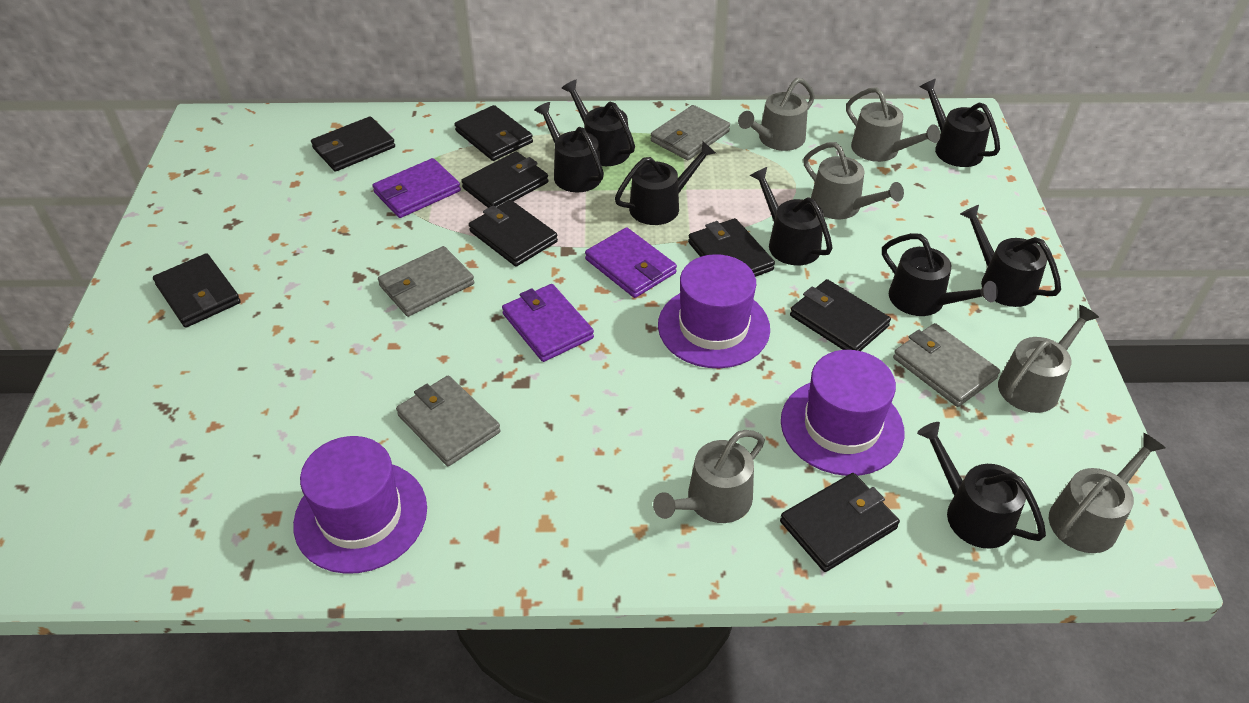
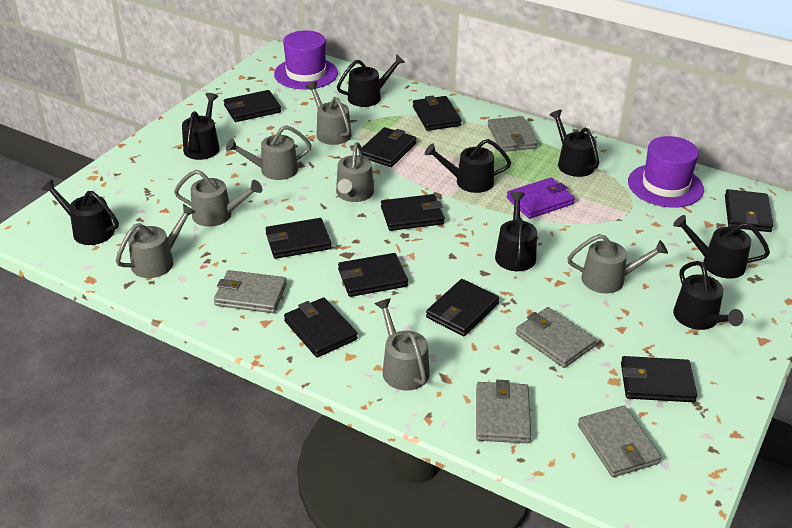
black wallet: 8 -> 10
grey wallet: 4 -> 5
grey watering can: 6 -> 7
purple hat: 3 -> 2
purple wallet: 3 -> 1

